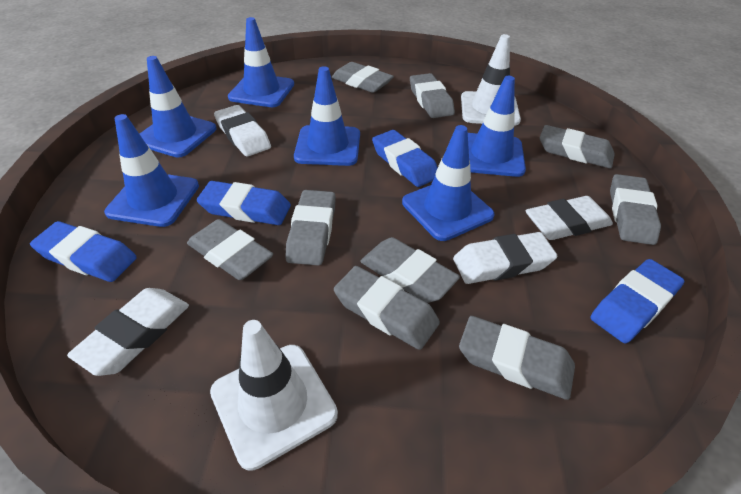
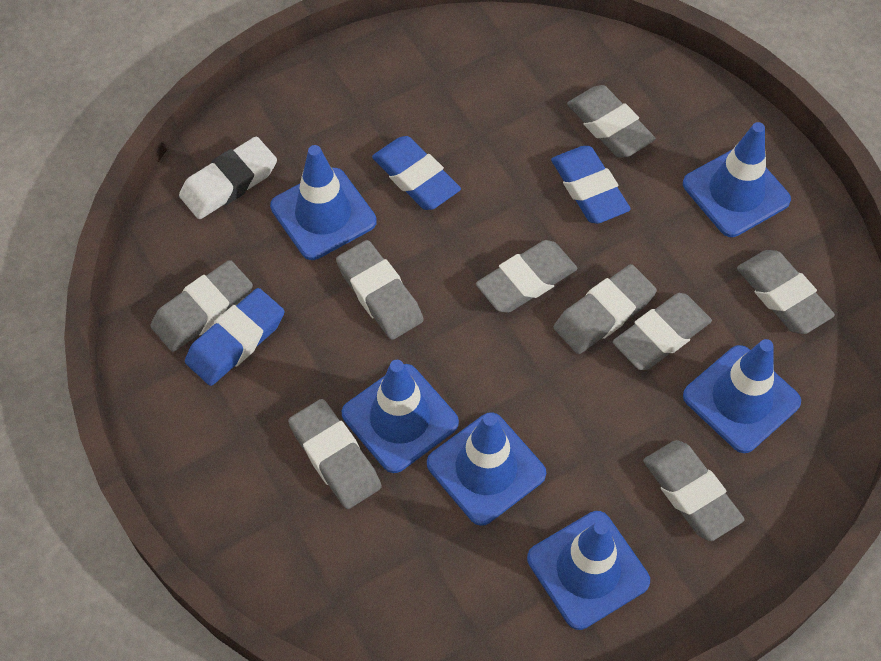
blue eraser: 4 -> 3
white eraser: 4 -> 1
white traffic cone: 2 -> 0

